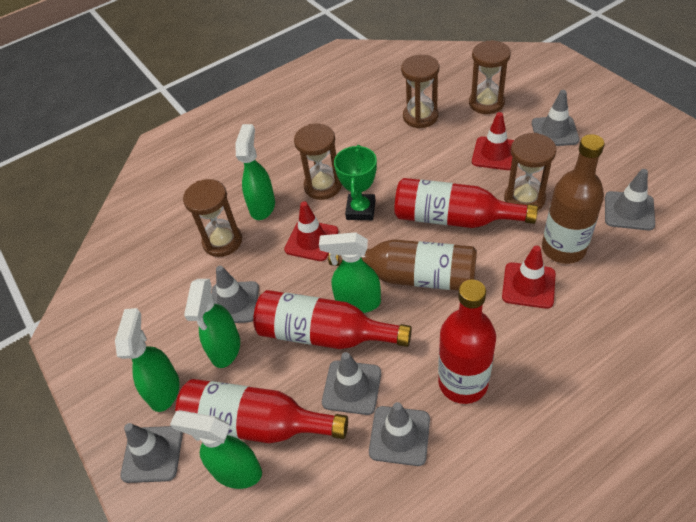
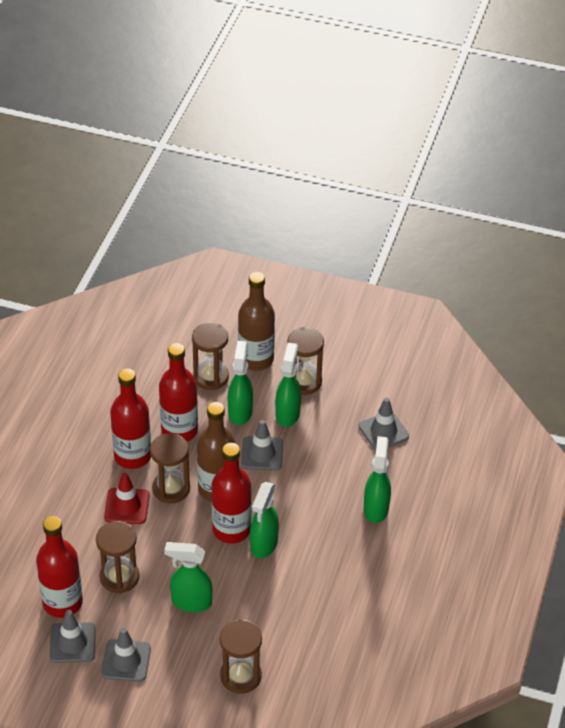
green trophy: 1 -> 0
grey traffic cone: 6 -> 4
red traffic cone: 3 -> 1

